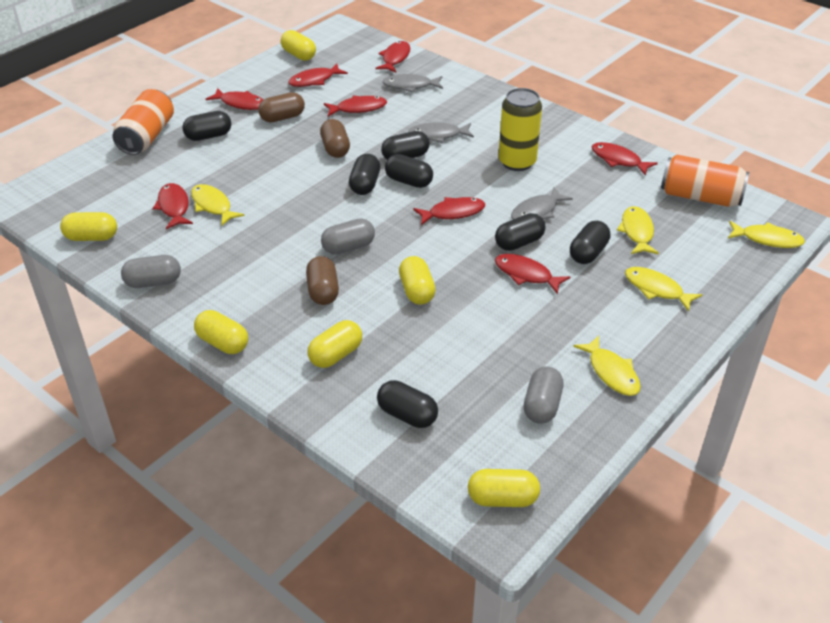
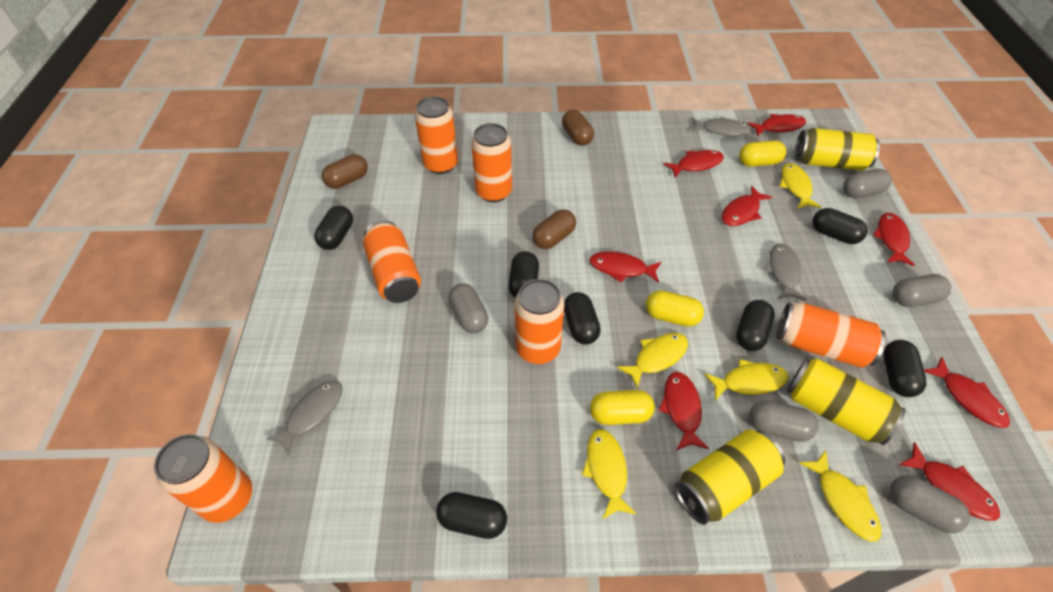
grey capsule: 3 -> 5
orange can: 2 -> 6
yellow can: 1 -> 3
yellow capsule: 6 -> 3

